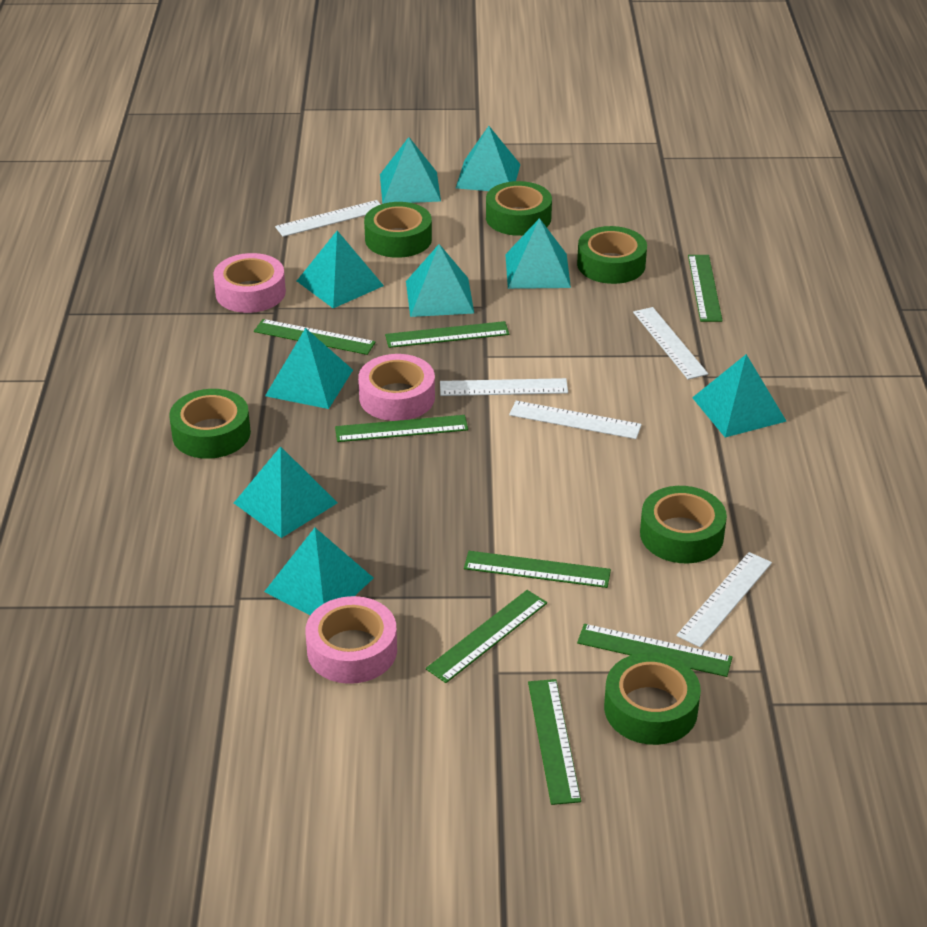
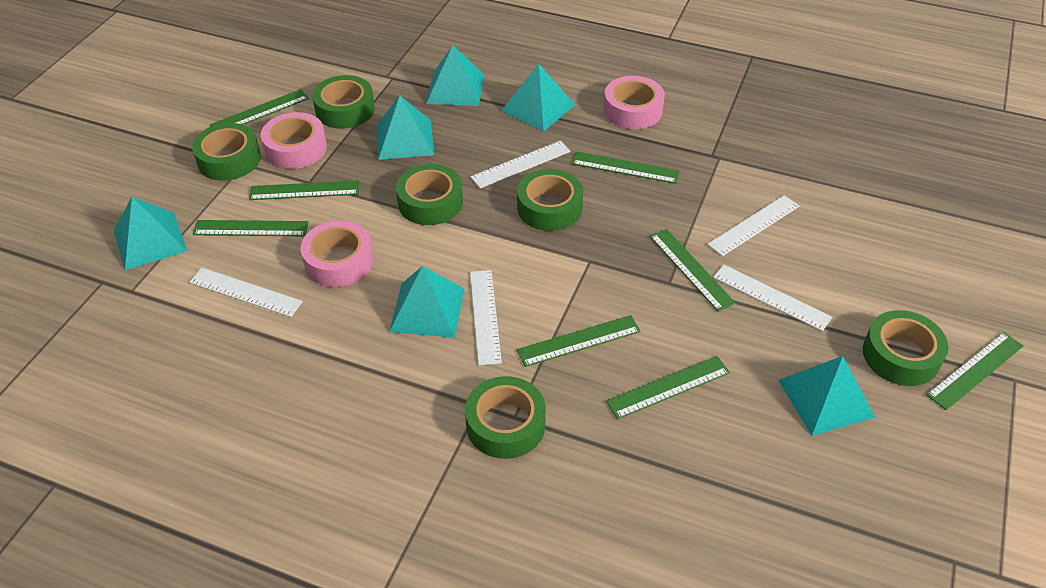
turquoise pyramid: 9 -> 6

